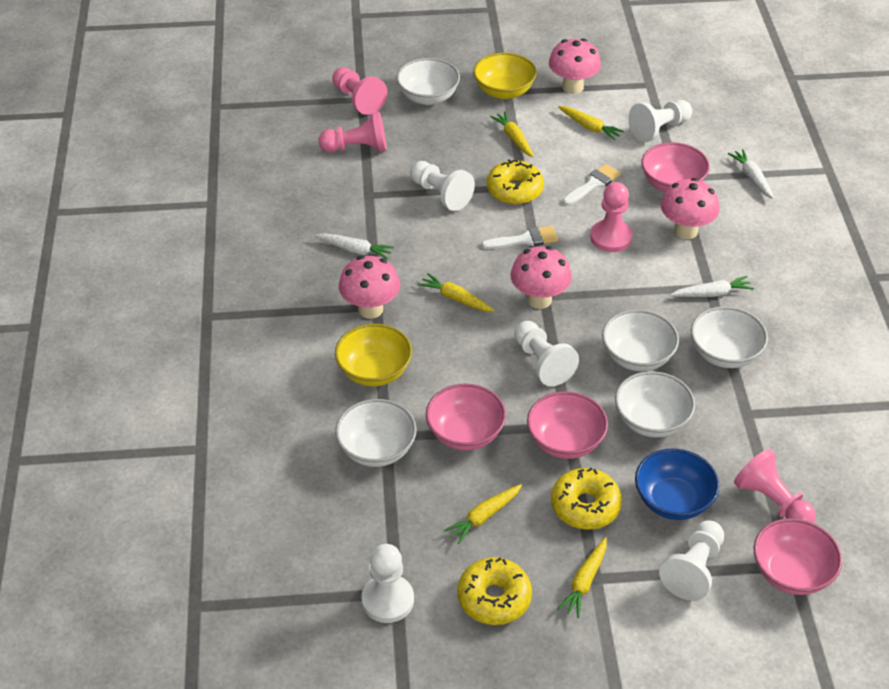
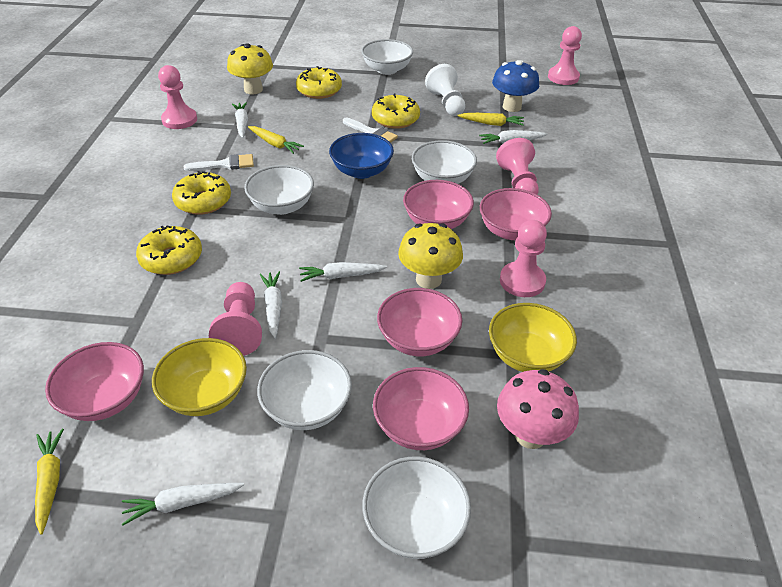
blue mushroom: 0 -> 1
pink bowl: 4 -> 5
pink mushroom: 4 -> 1
pink pawn: 4 -> 5
white carrot: 3 -> 5
white pawn: 5 -> 1
yellow carrot: 5 -> 3
yellow donut: 3 -> 4
yellow mushroom: 0 -> 2

